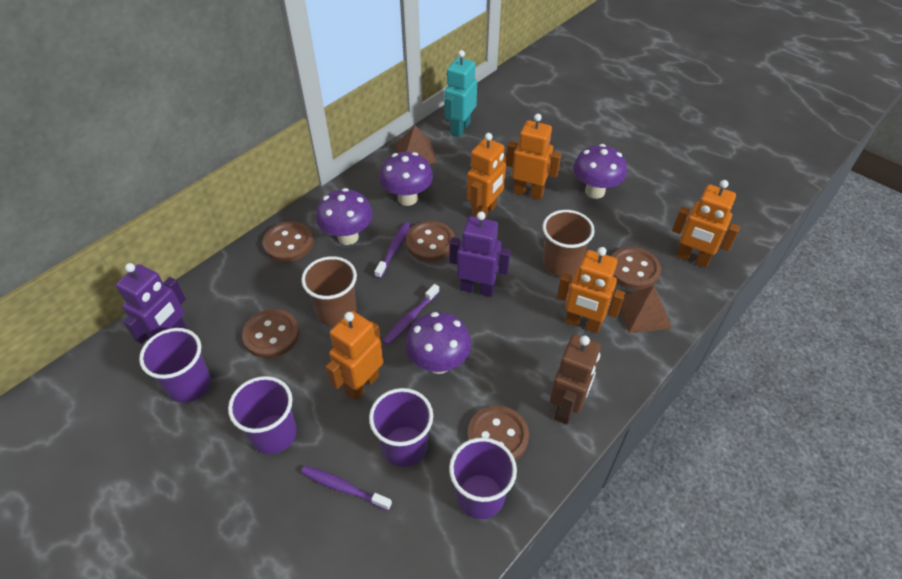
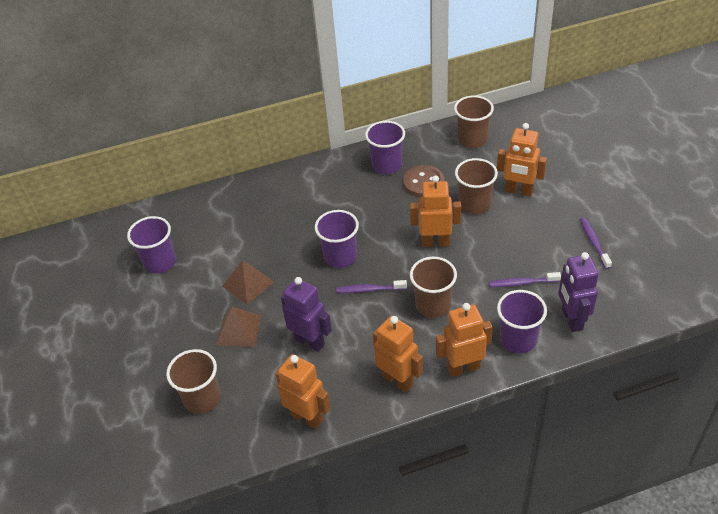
brown button: 5 -> 1
brown cup: 2 -> 4
brown robot: 1 -> 0
purple mushroom: 4 -> 0
turquoise robot: 1 -> 0

